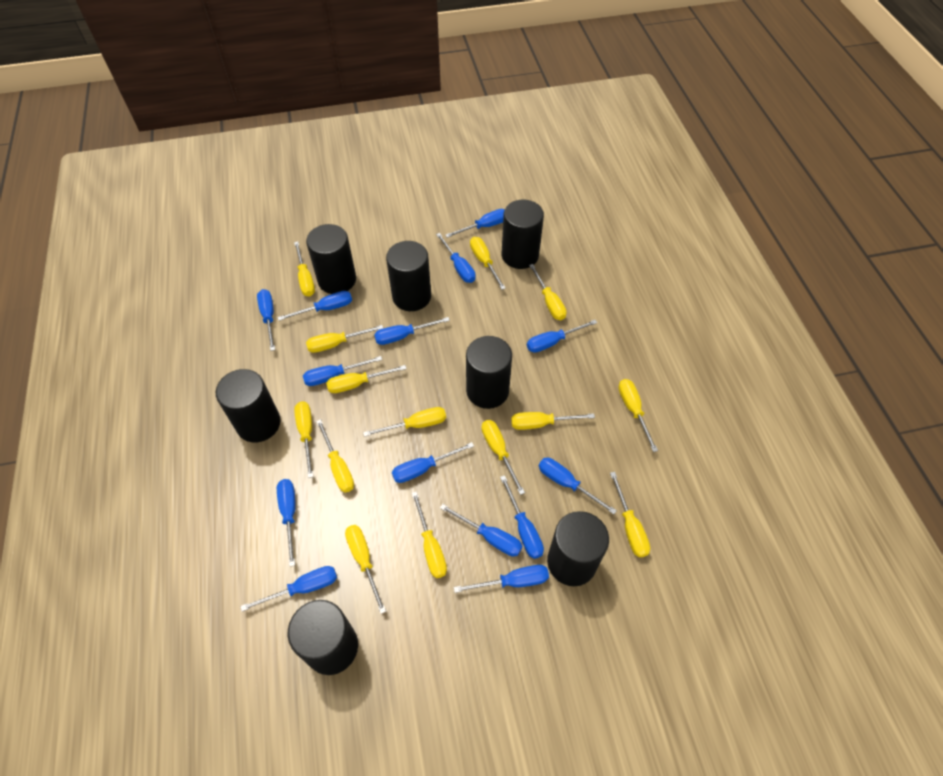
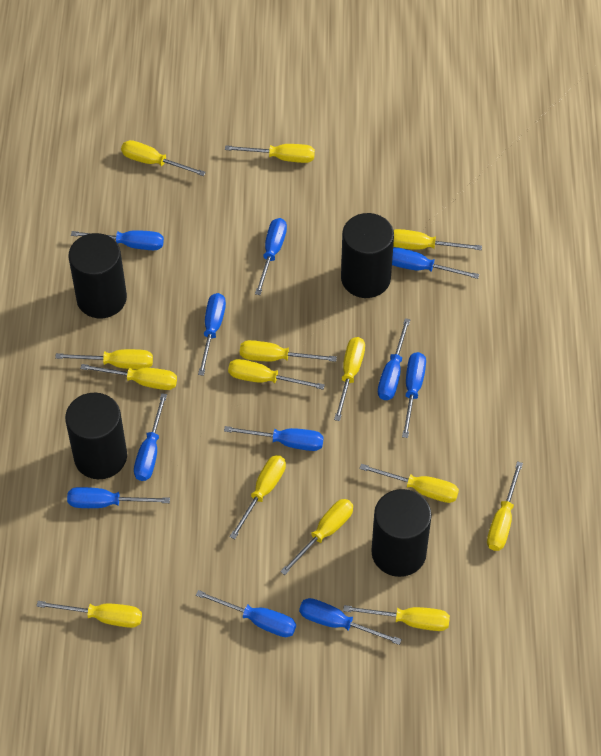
black cylinder: 7 -> 4
blue screwdriver: 14 -> 11

